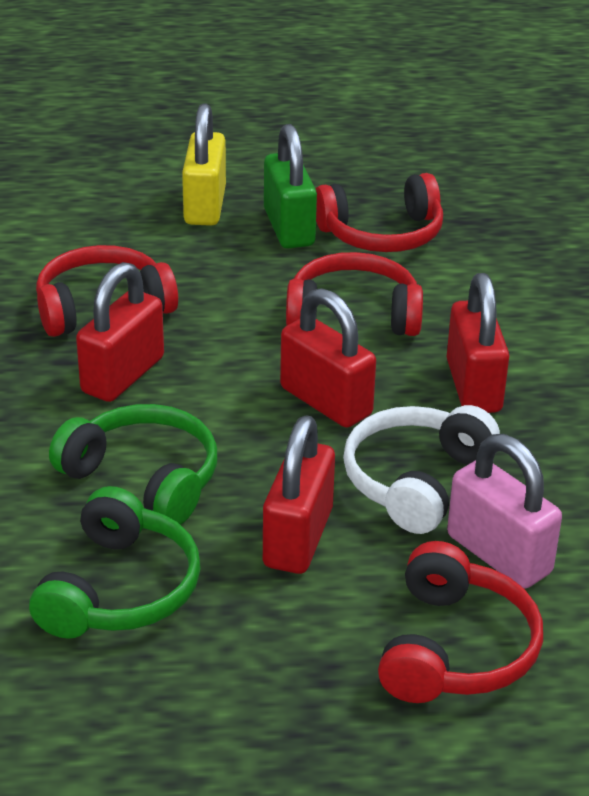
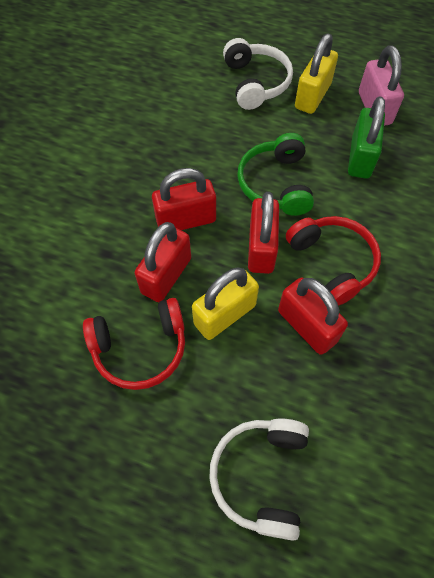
green headphones: 2 -> 1
red headphones: 4 -> 2
white headphones: 1 -> 2
yellow padlock: 1 -> 2

